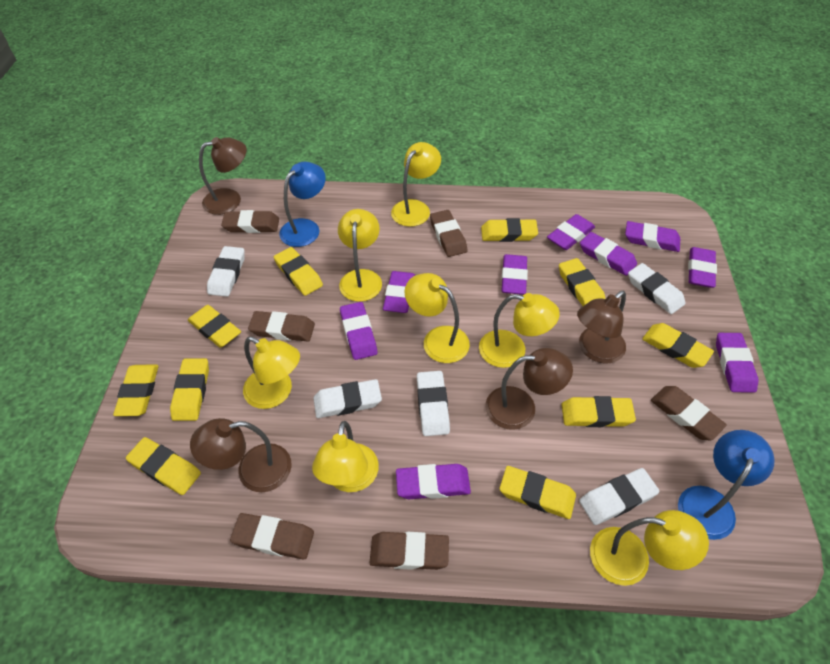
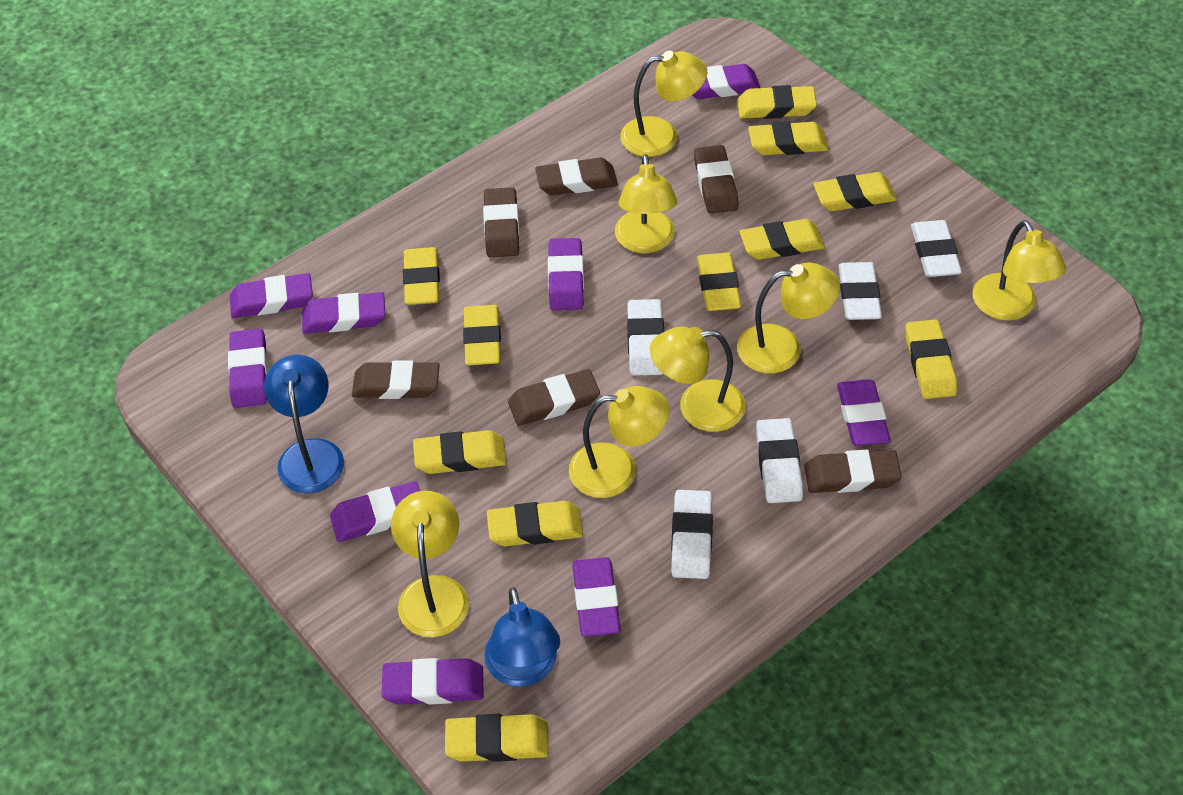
brown lamp: 4 -> 0
yellow eraser: 10 -> 11

